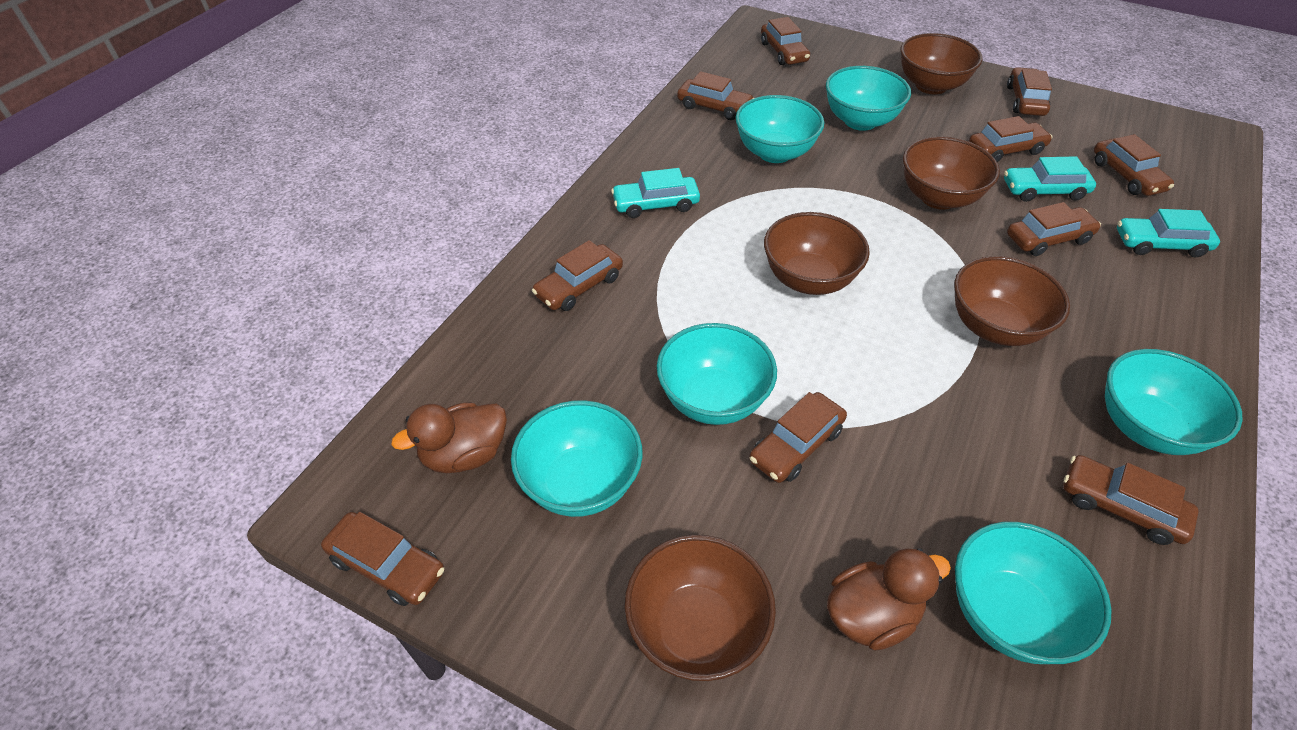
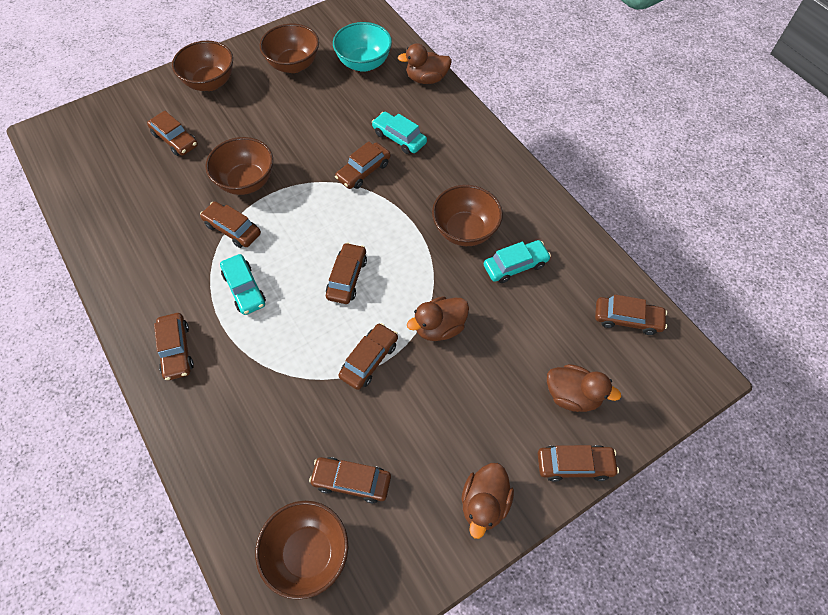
brown car: 10 -> 9
brown duck: 2 -> 4
turquoise bowl: 6 -> 1

